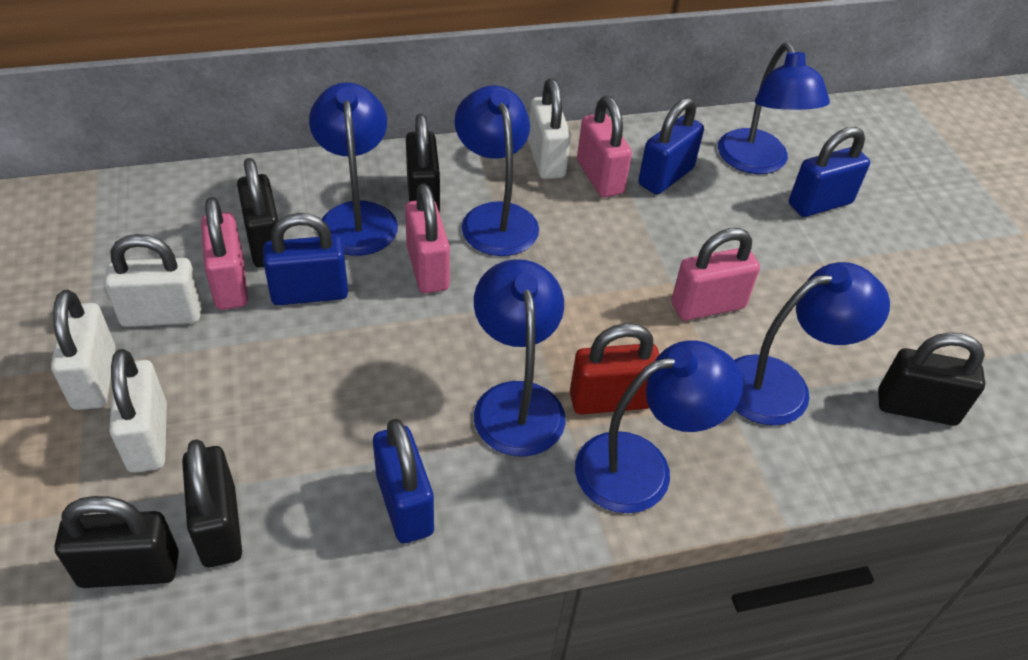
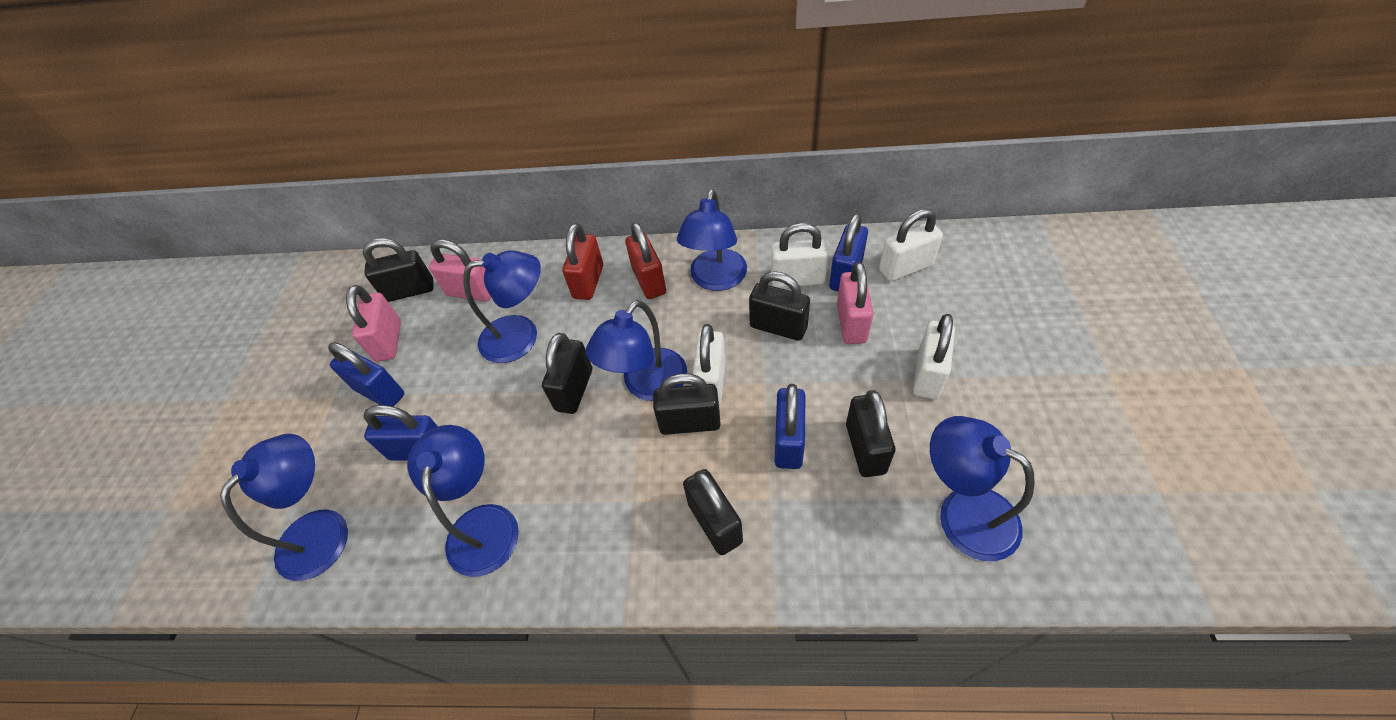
black padlock: 5 -> 6
pink padlock: 4 -> 3
red padlock: 1 -> 2

